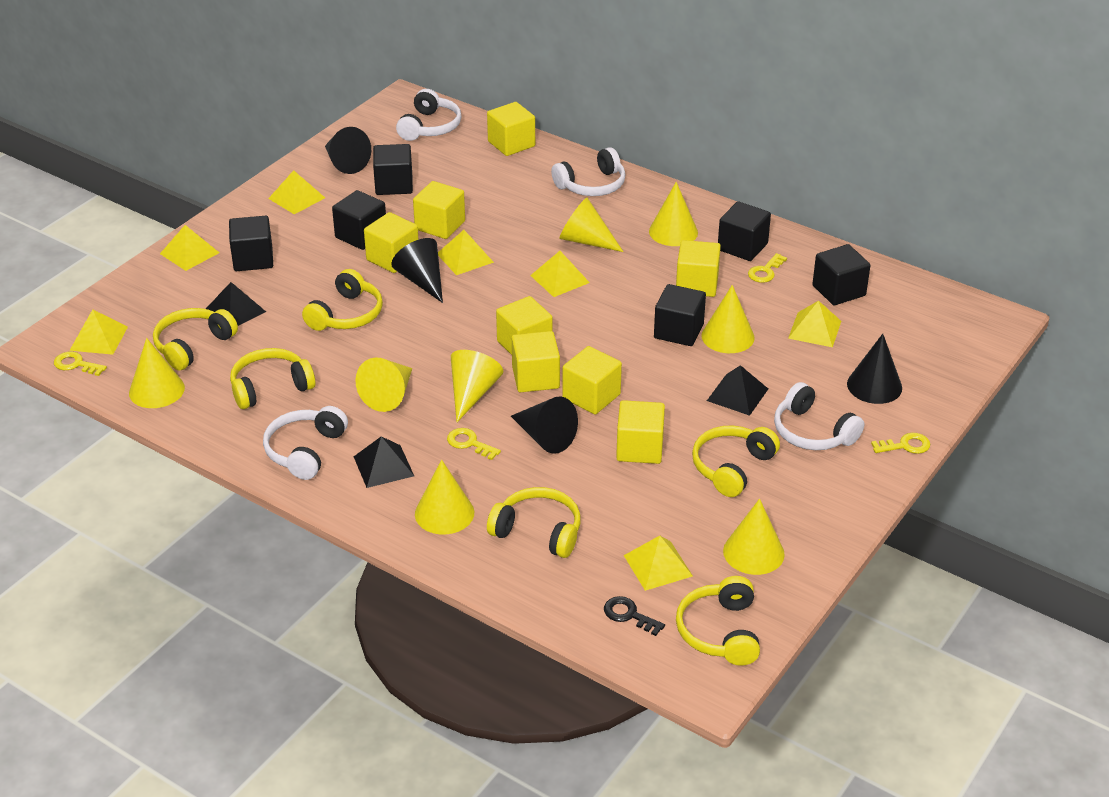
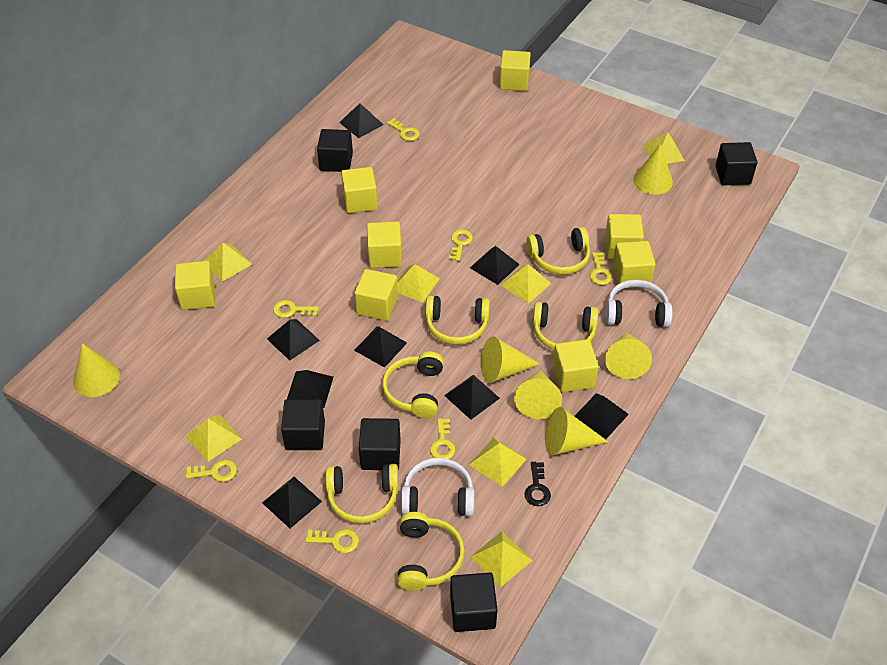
black cone: 4 -> 0
black cube: 6 -> 5
black pyramid: 3 -> 8
white headphones: 4 -> 2
yellow cone: 8 -> 6
yellow key: 4 -> 7

